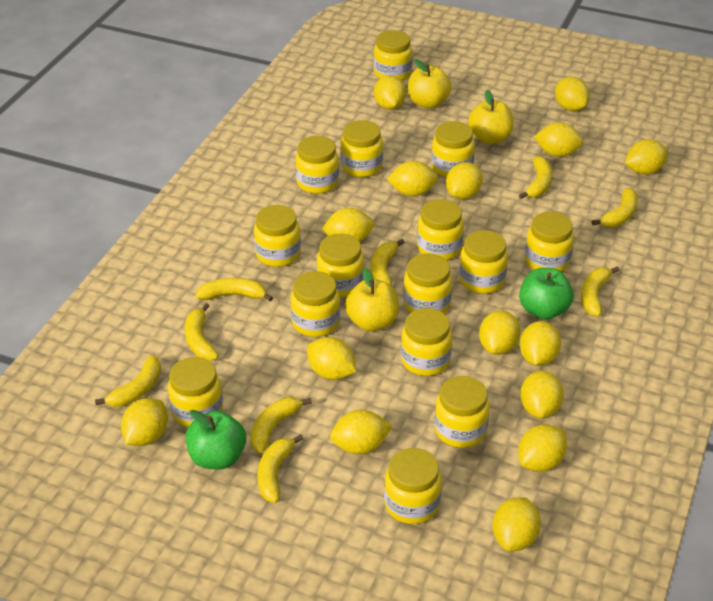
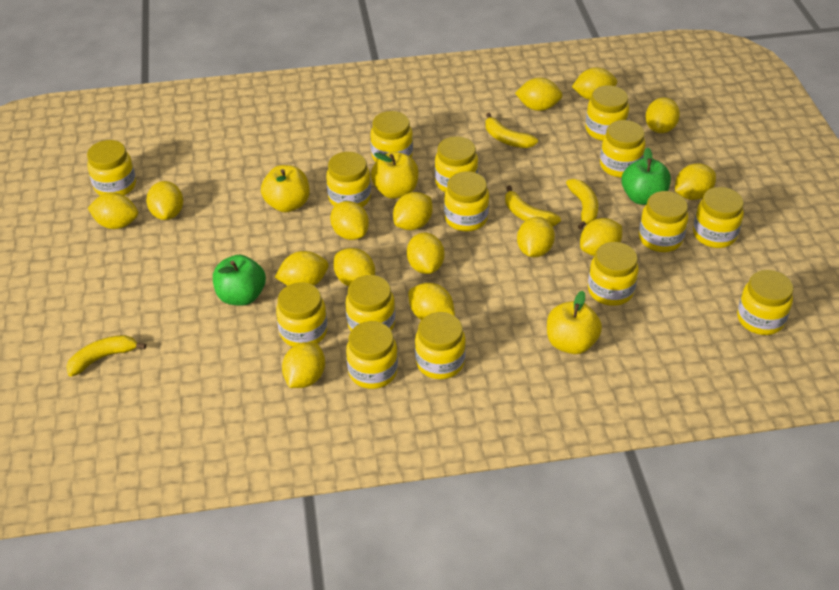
yellow banana: 9 -> 4

